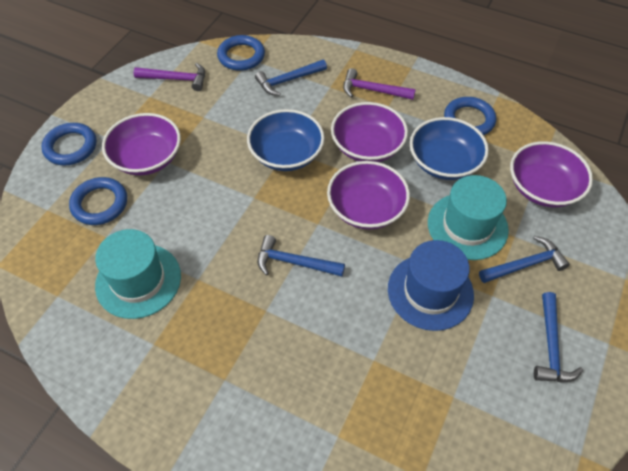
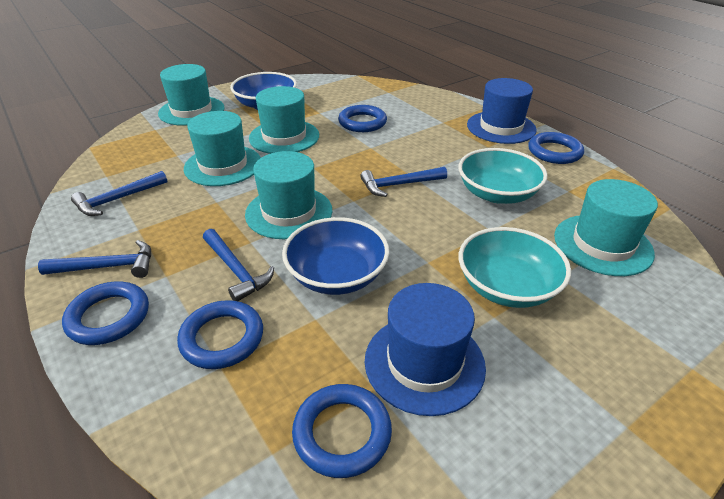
blue hat: 1 -> 2
blue ring: 4 -> 5
purple bowl: 4 -> 0
purple hammer: 2 -> 0
turquoise bowl: 0 -> 2
turquoise hat: 2 -> 5

